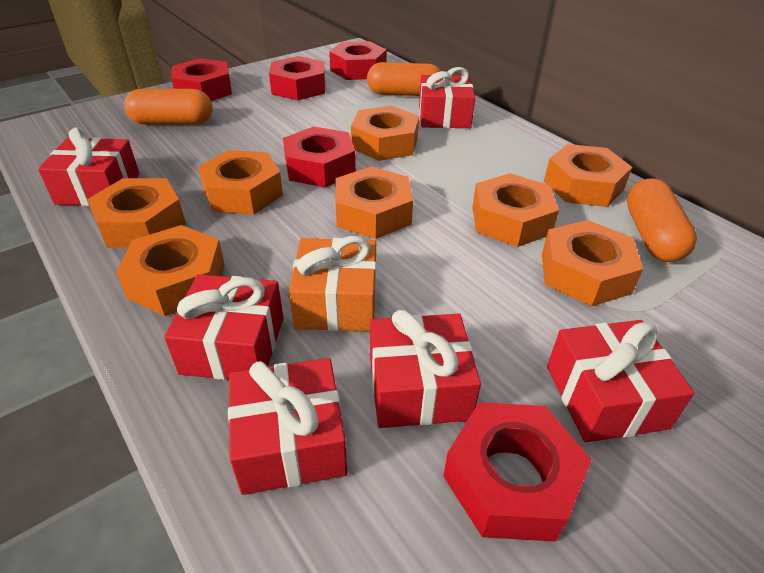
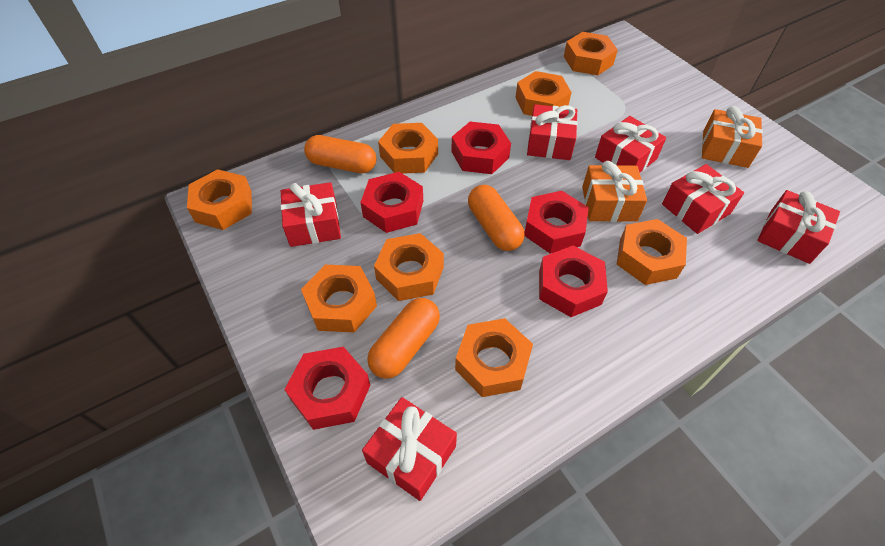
orange gift: 1 -> 2

